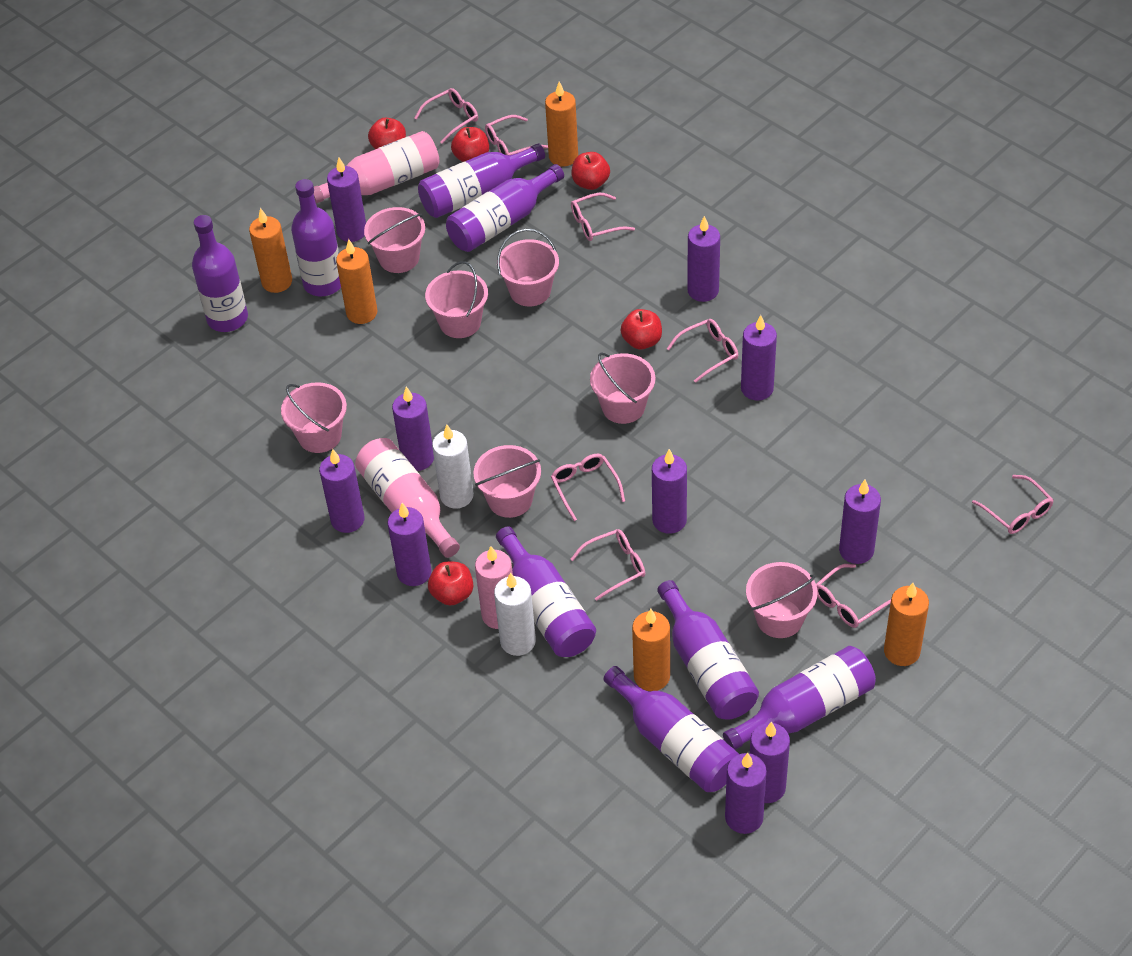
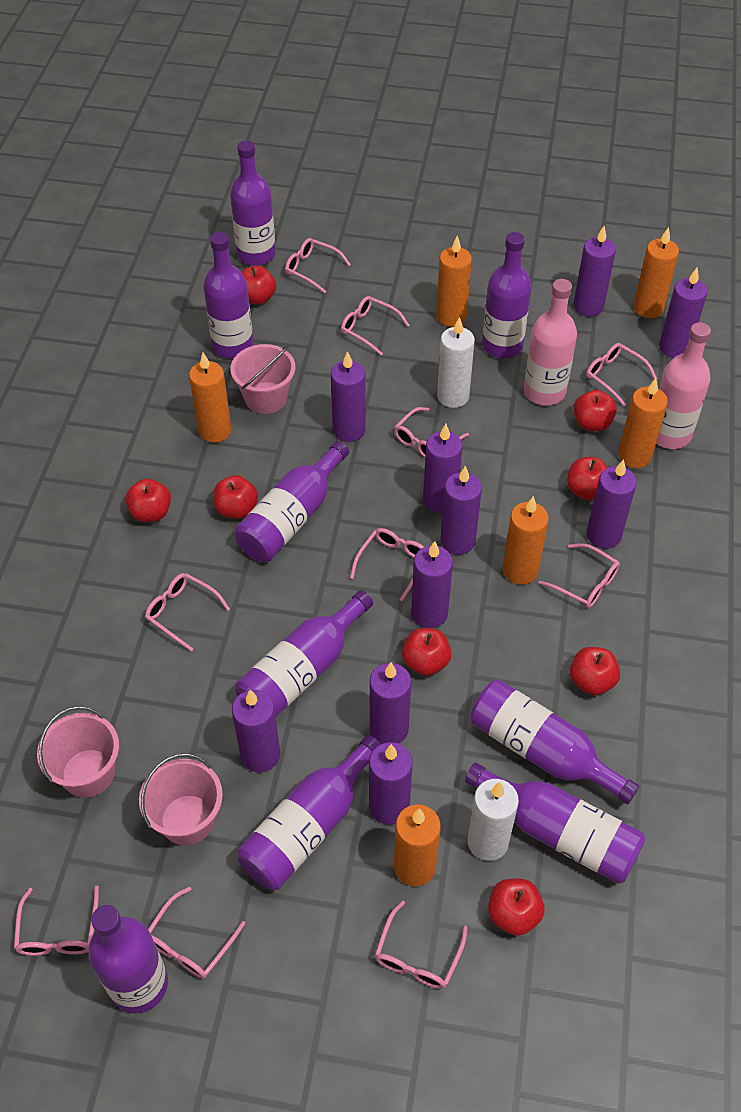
orange candle: 5 -> 6
pink bucket: 7 -> 3
pink candle: 1 -> 0
pink glasses: 8 -> 10
purple bottle: 8 -> 9
red apple: 5 -> 8

